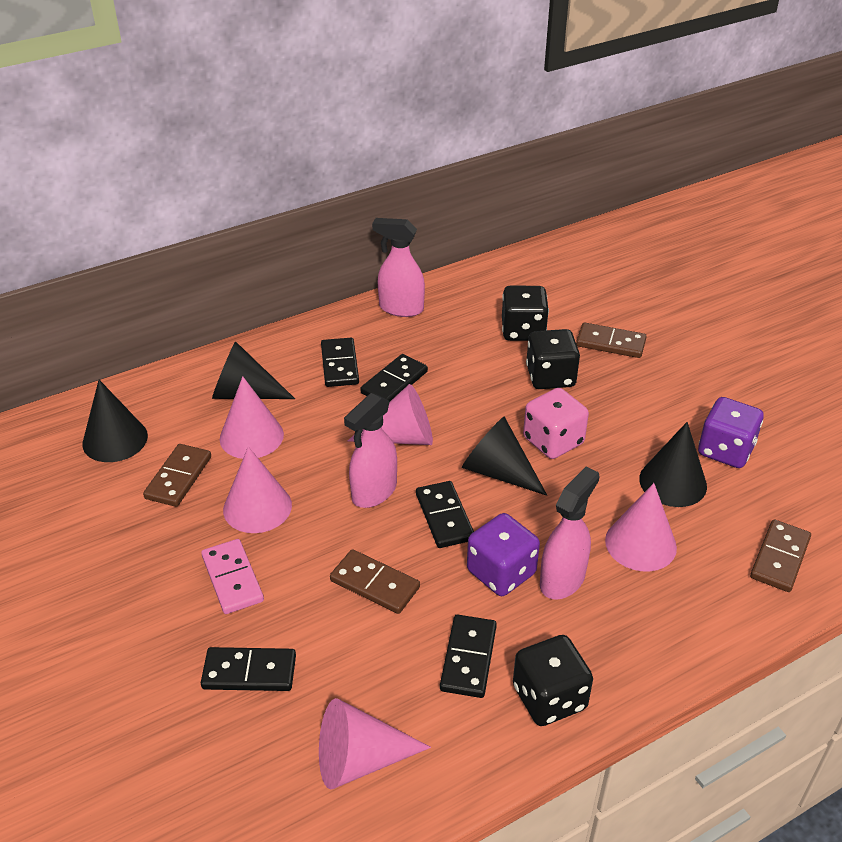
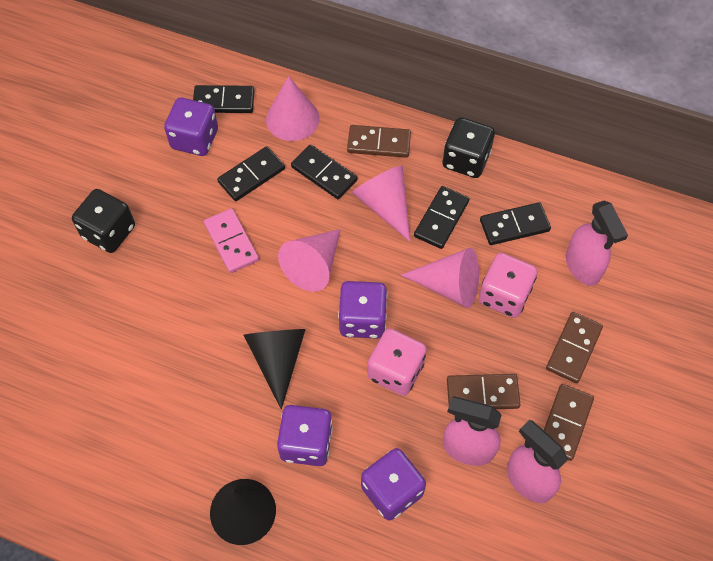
black cone: 4 -> 2
black dice: 3 -> 2
pink cone: 5 -> 4
pink dice: 1 -> 2
purple dice: 2 -> 4

